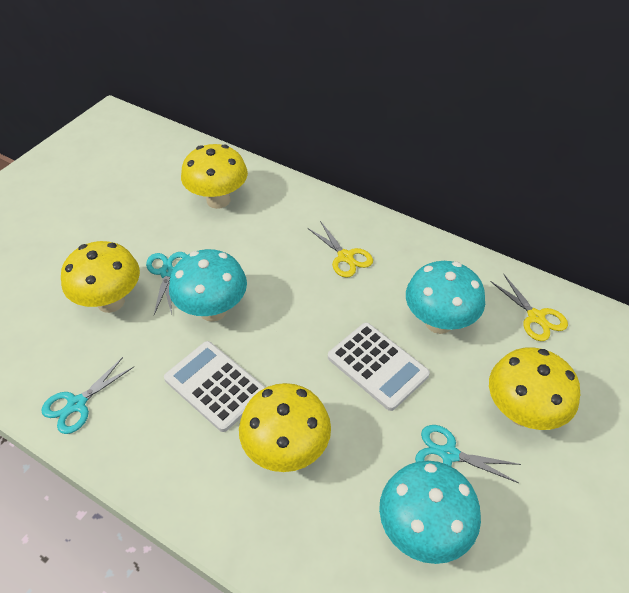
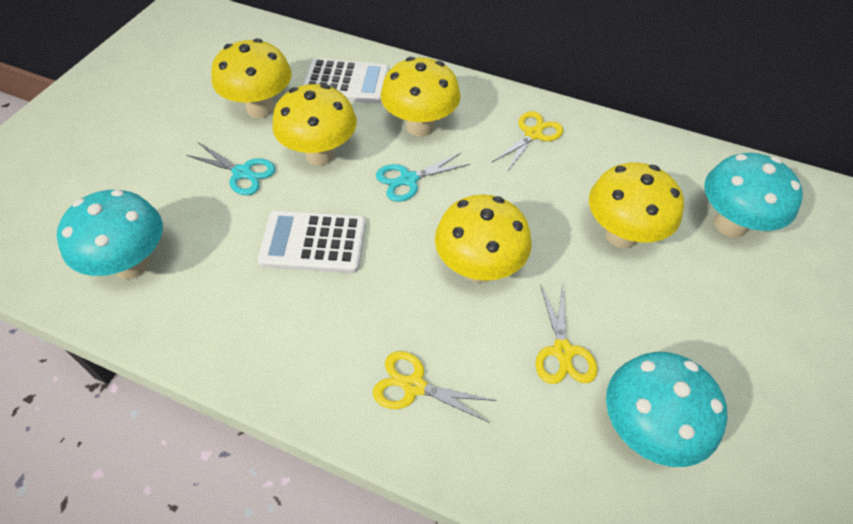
turquoise scissors: 3 -> 2
yellow mushroom: 4 -> 5
yellow scissors: 2 -> 3

